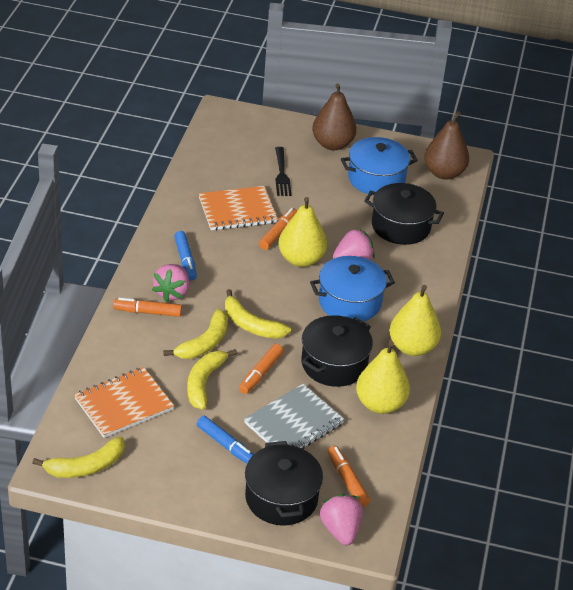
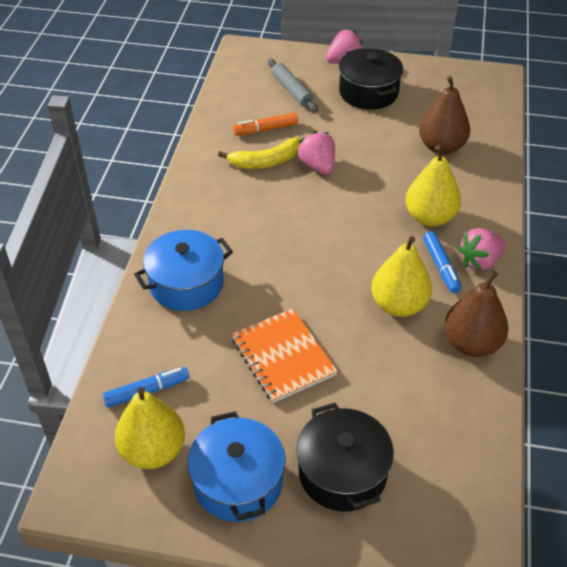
black fork: 1 -> 0
black pot: 3 -> 2
grey notebook: 1 -> 0
grey rolling pin: 0 -> 1
orange marker: 4 -> 1
orange notebook: 2 -> 1
yellow banana: 4 -> 1

